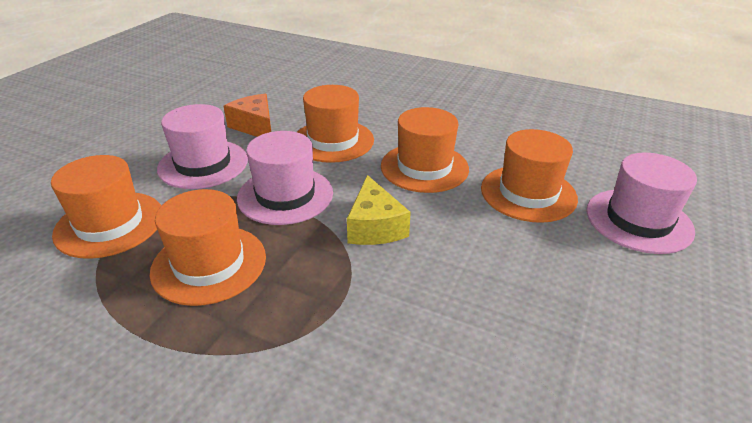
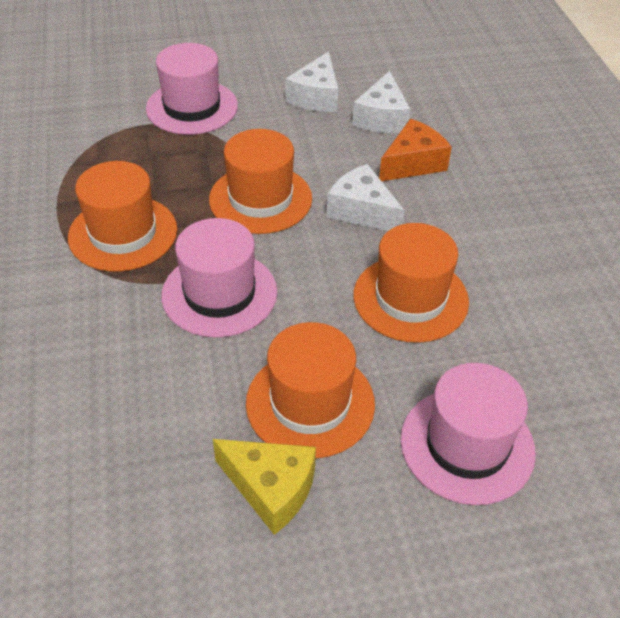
orange hat: 5 -> 4
white cheese: 0 -> 3

